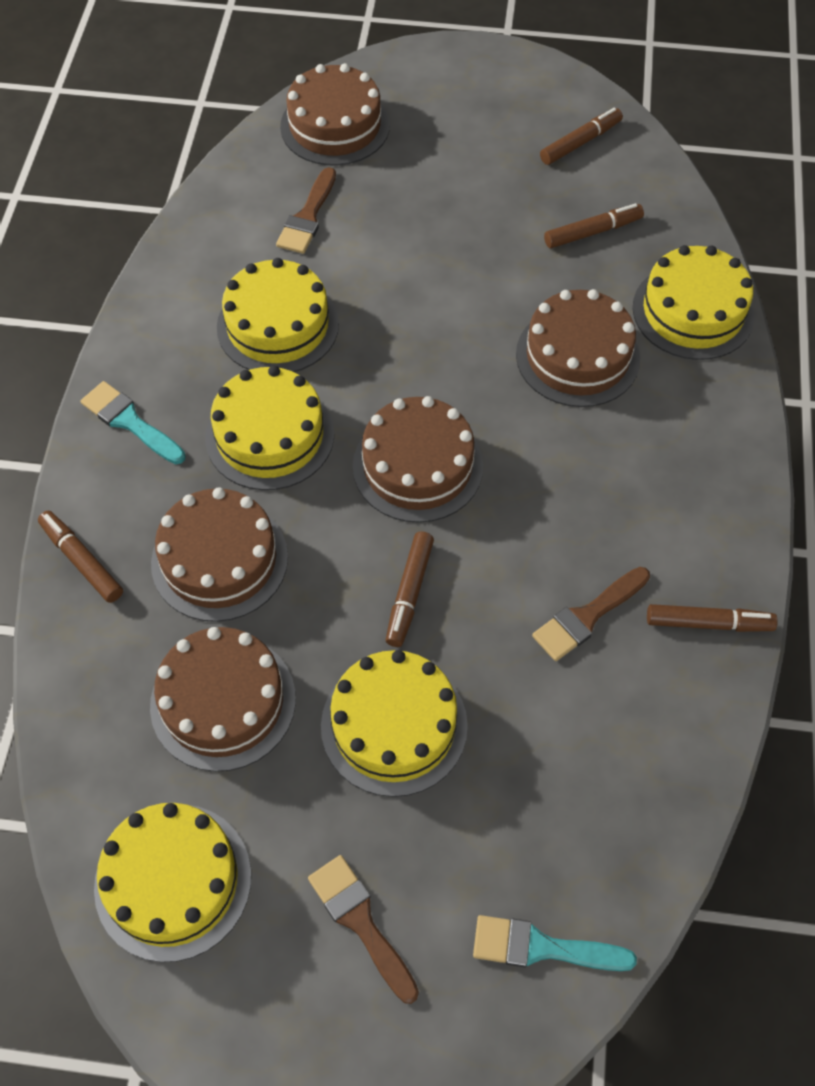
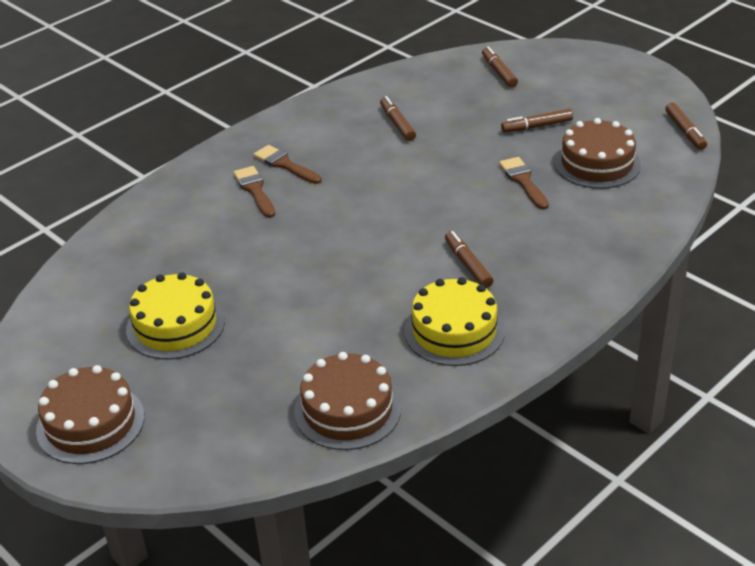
brown cake: 5 -> 3
turquoise brush: 2 -> 0
yellow cake: 5 -> 2

